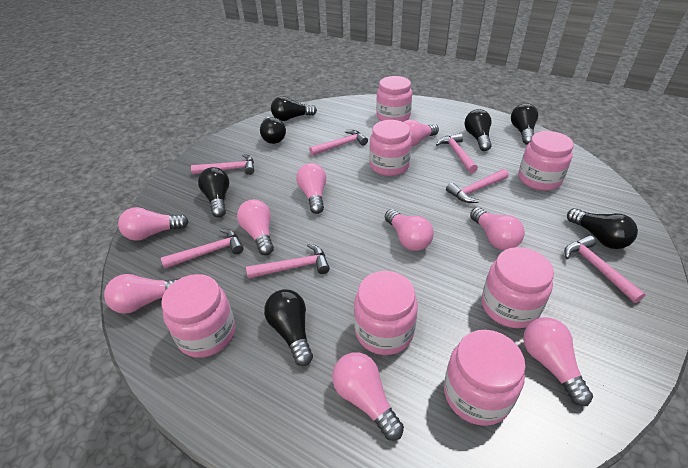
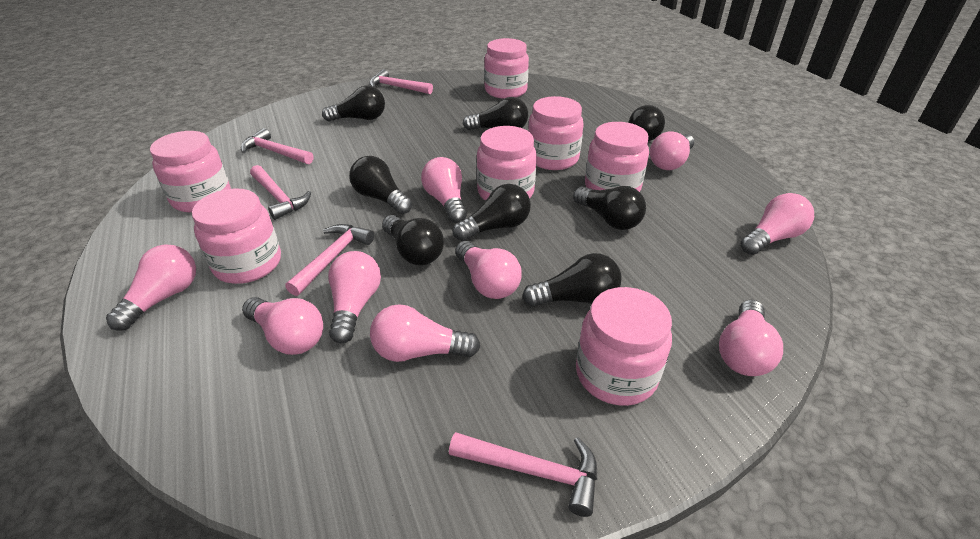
black light bulb: 7 -> 8
pink hammer: 7 -> 5

